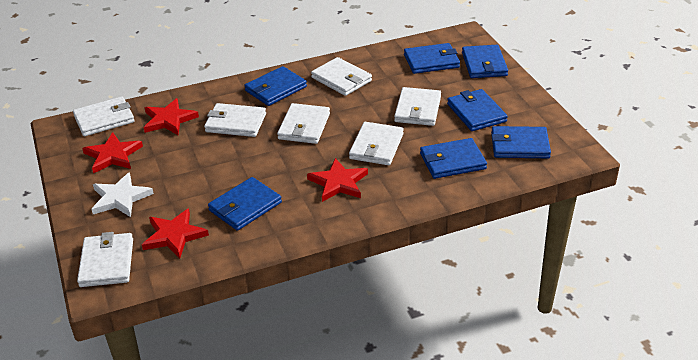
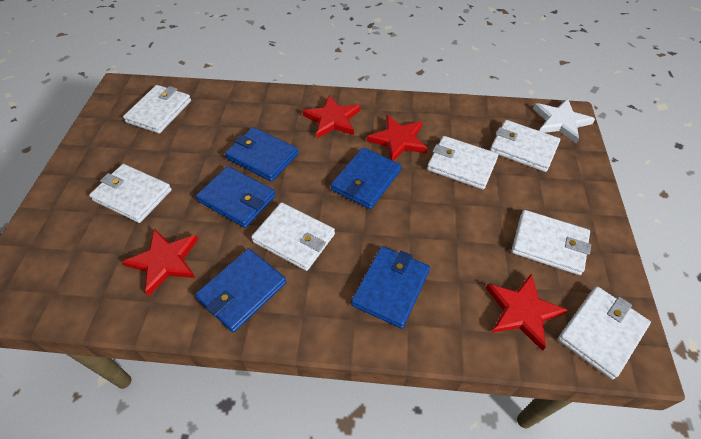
blue wallet: 7 -> 5

